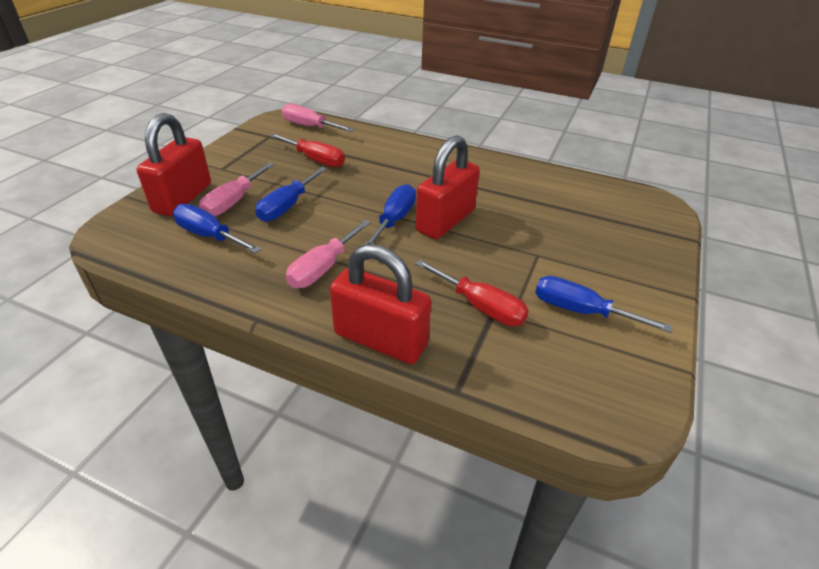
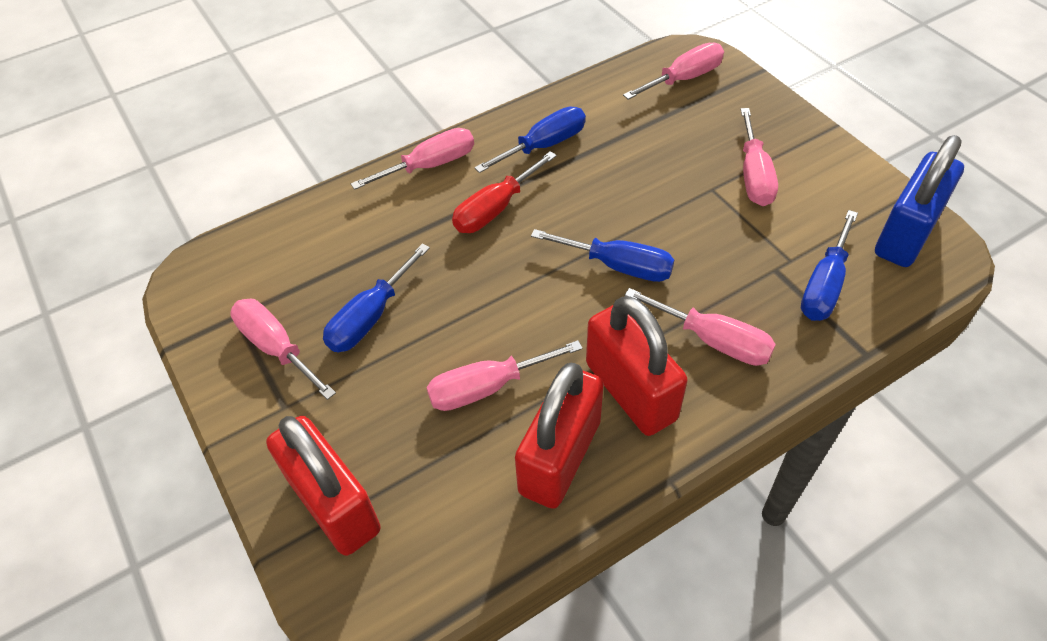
blue padlock: 0 -> 1
pink screwdriver: 3 -> 6
red screwdriver: 2 -> 1

